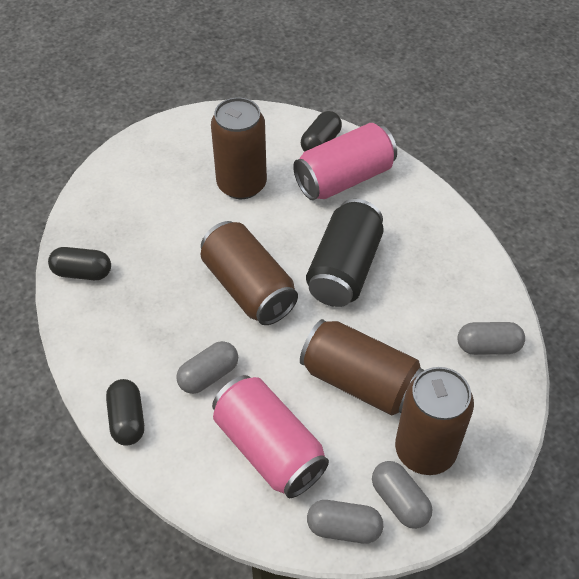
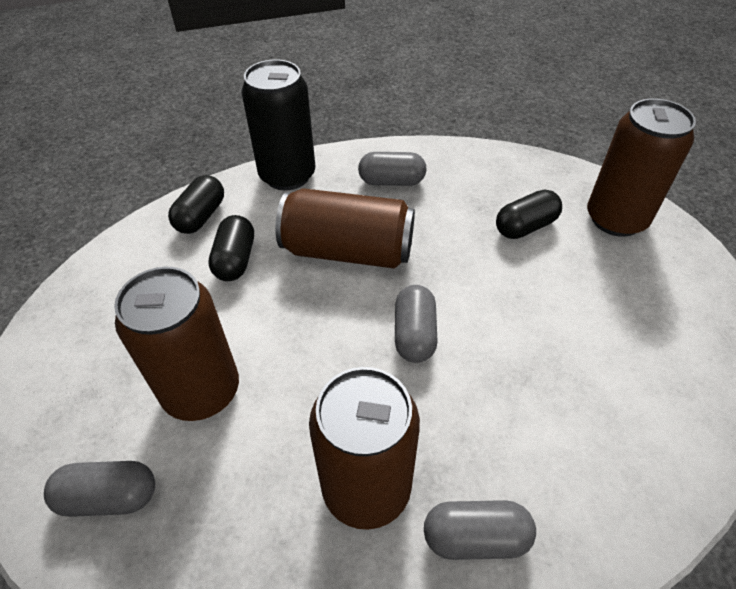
pink can: 2 -> 0

